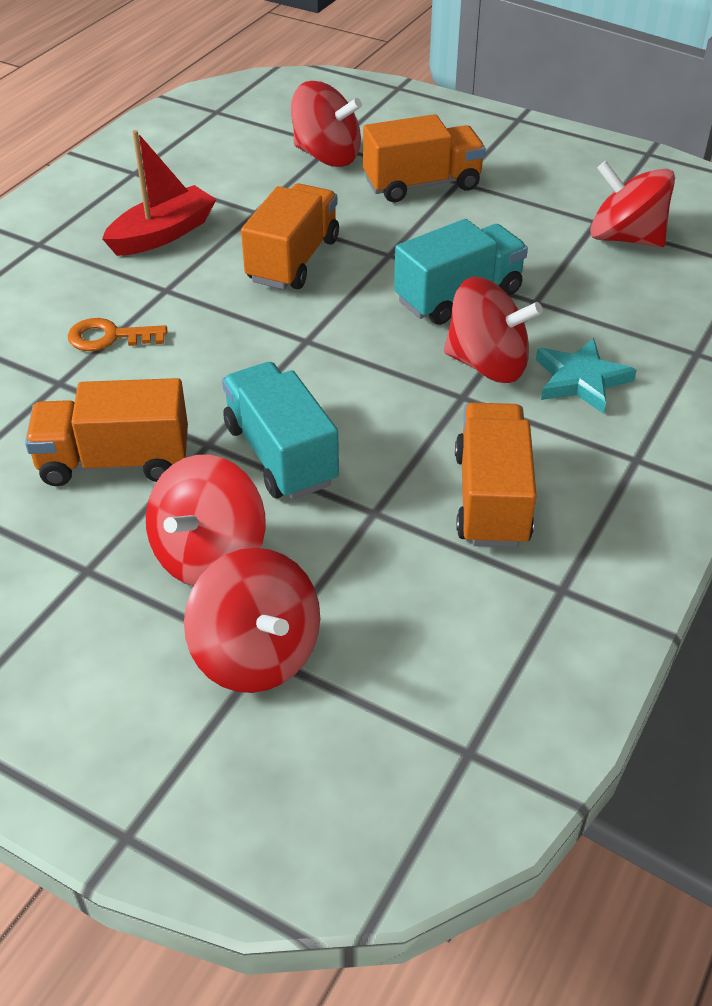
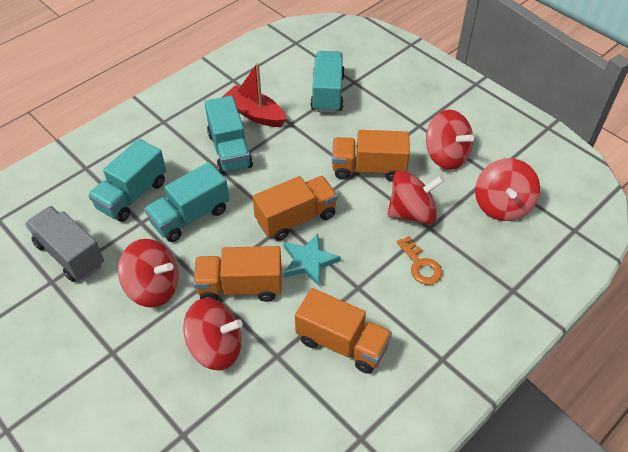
grey truck: 0 -> 1
turquoise truck: 2 -> 4

